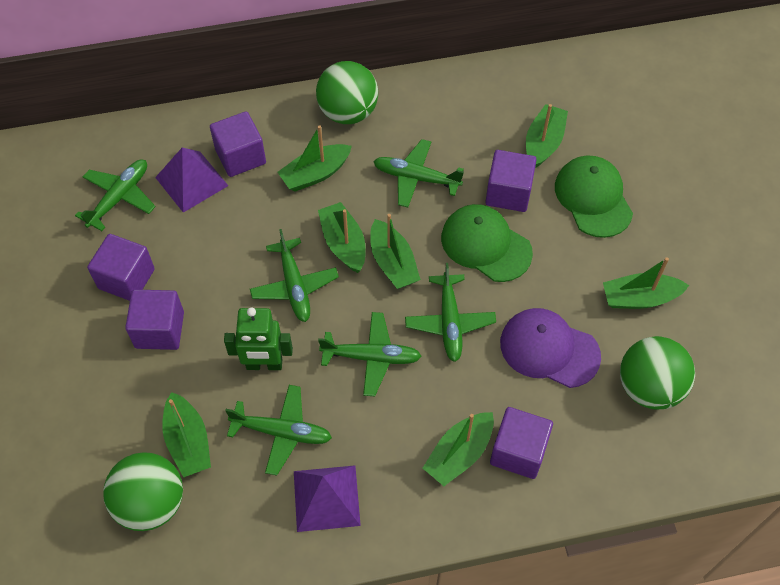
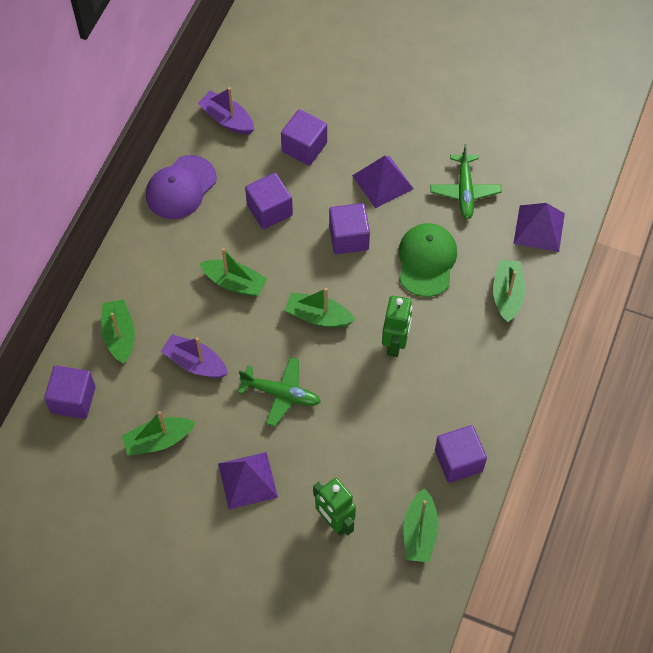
green ball: 3 -> 0
green boat: 7 -> 6
green cap: 2 -> 1
green plane: 6 -> 2
green robot: 1 -> 2
purple boat: 0 -> 2
purple pyramid: 2 -> 3

